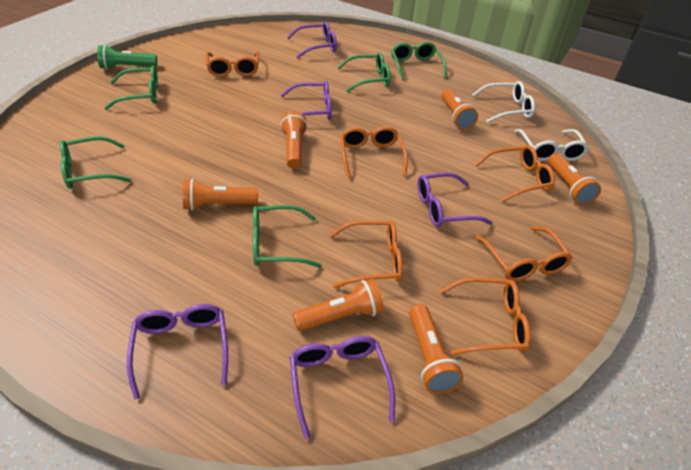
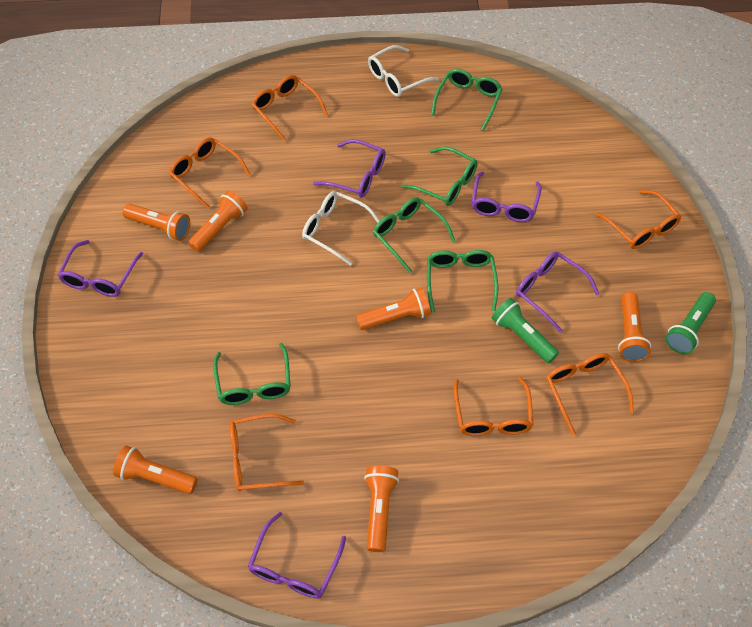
green flashlight: 1 -> 2

